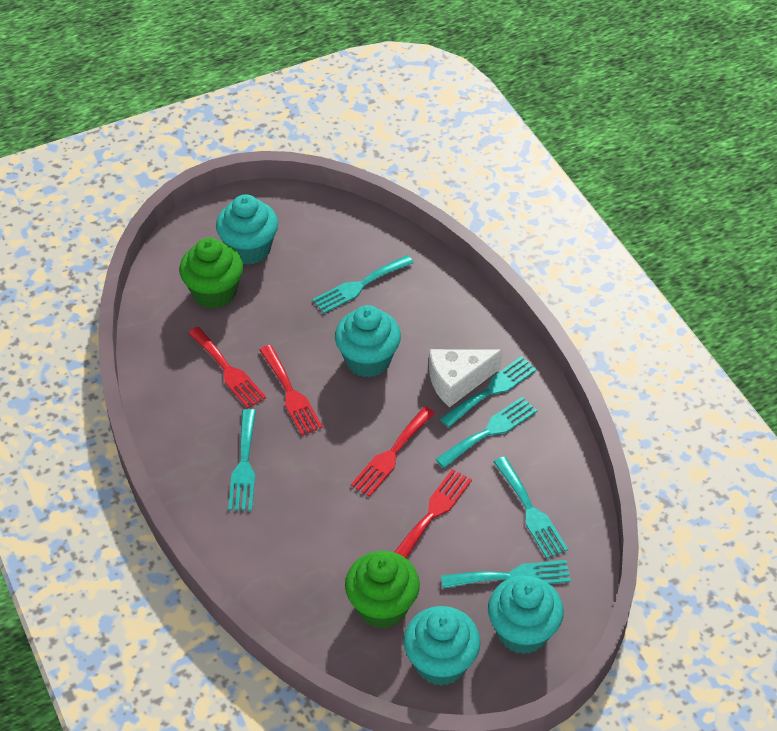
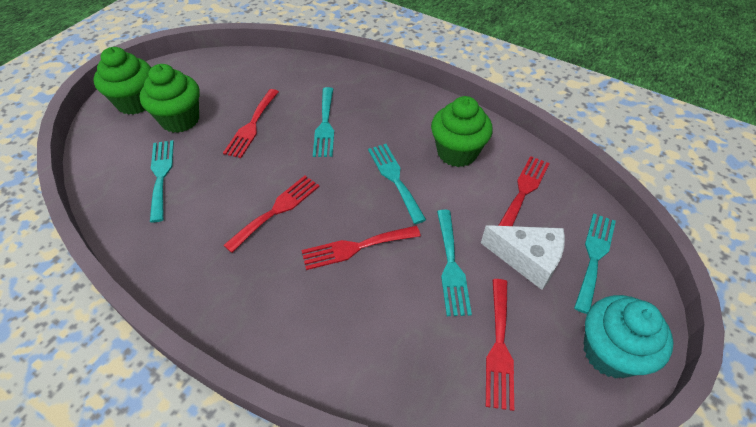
green cupcake: 2 -> 3
red fork: 4 -> 5
turquoise cupcake: 4 -> 1
turquoise fork: 6 -> 5

